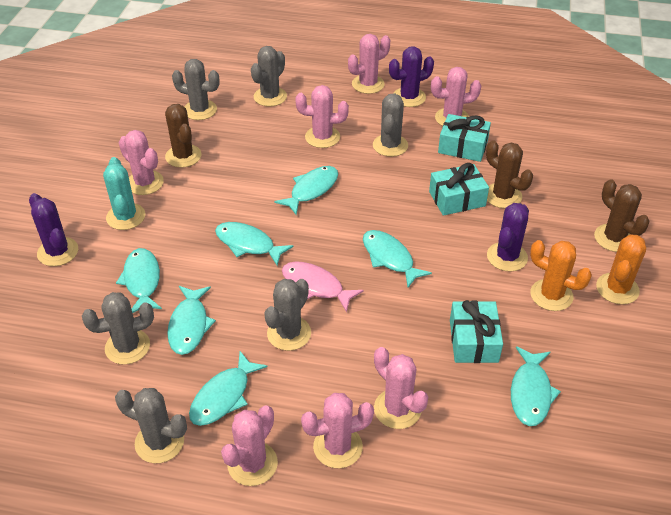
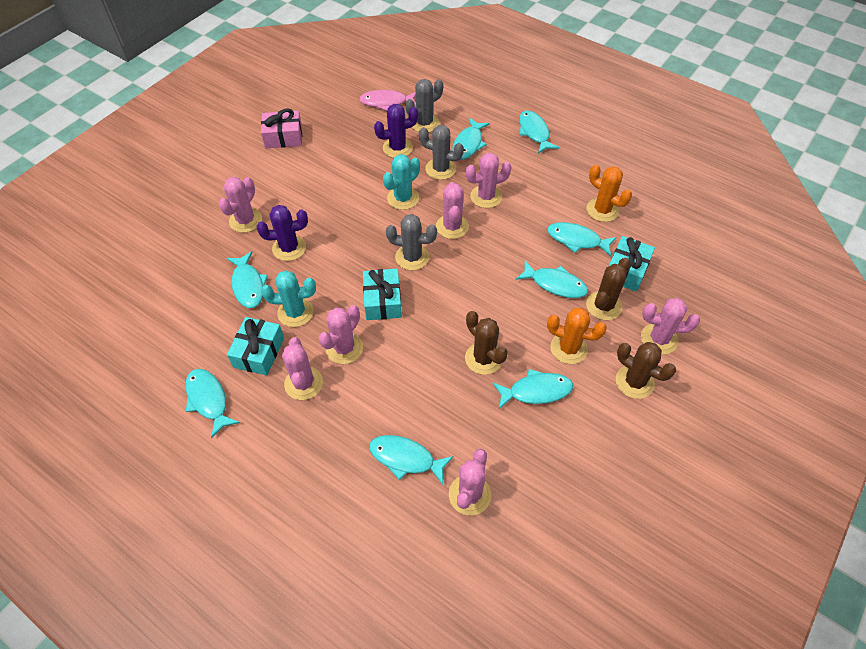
grey cactus: 6 -> 3
pink gift: 0 -> 1
purple cactus: 3 -> 2
turquoise cactus: 1 -> 2
turquoise fish: 7 -> 8

